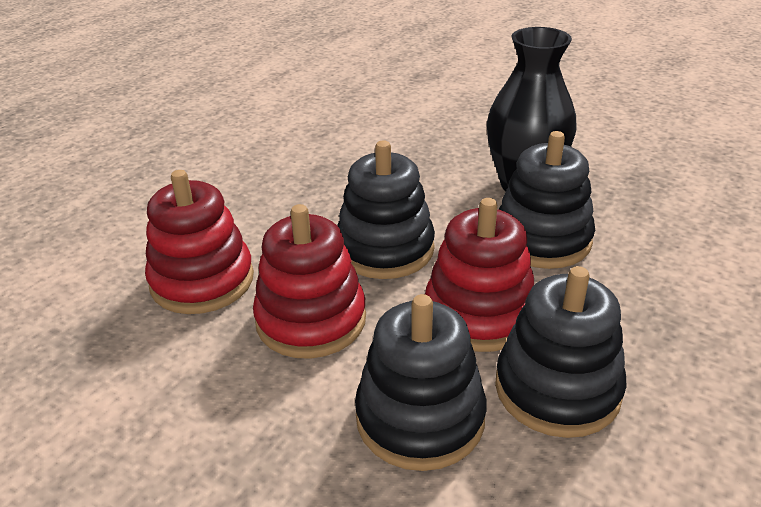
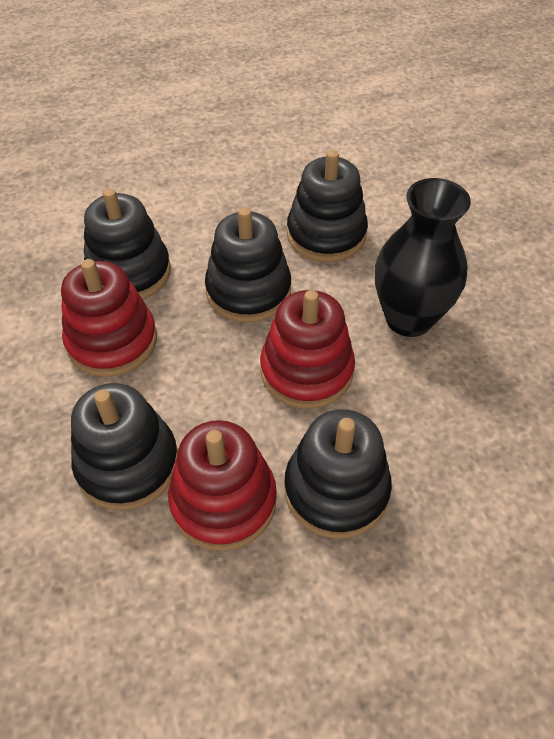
black stacking toy: 4 -> 5

